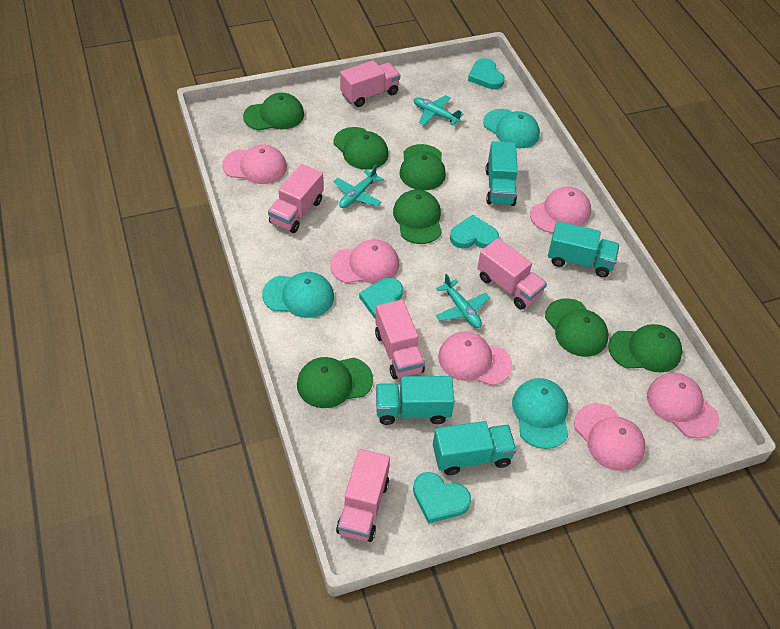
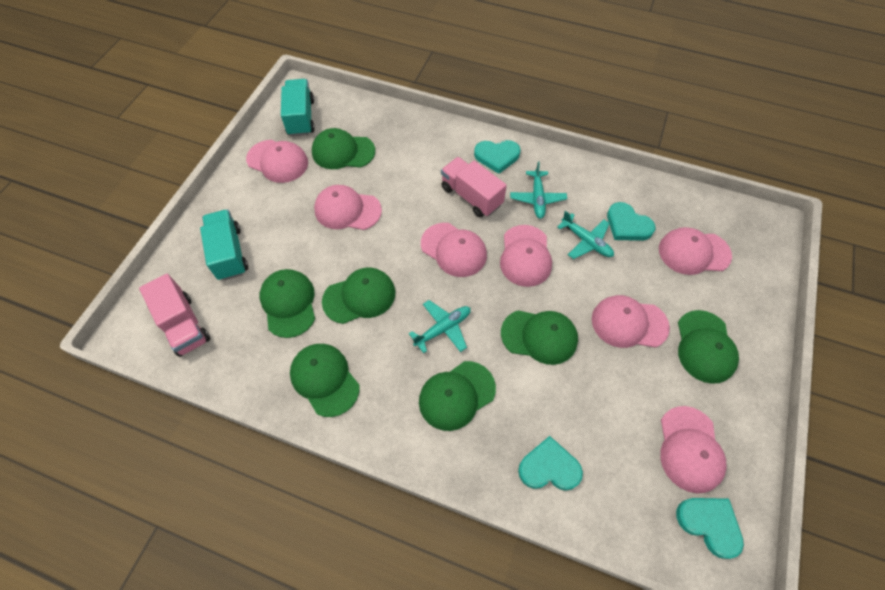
pink cap: 6 -> 7
pink truck: 5 -> 2
turquoise cap: 3 -> 0
turquoise truck: 4 -> 2

